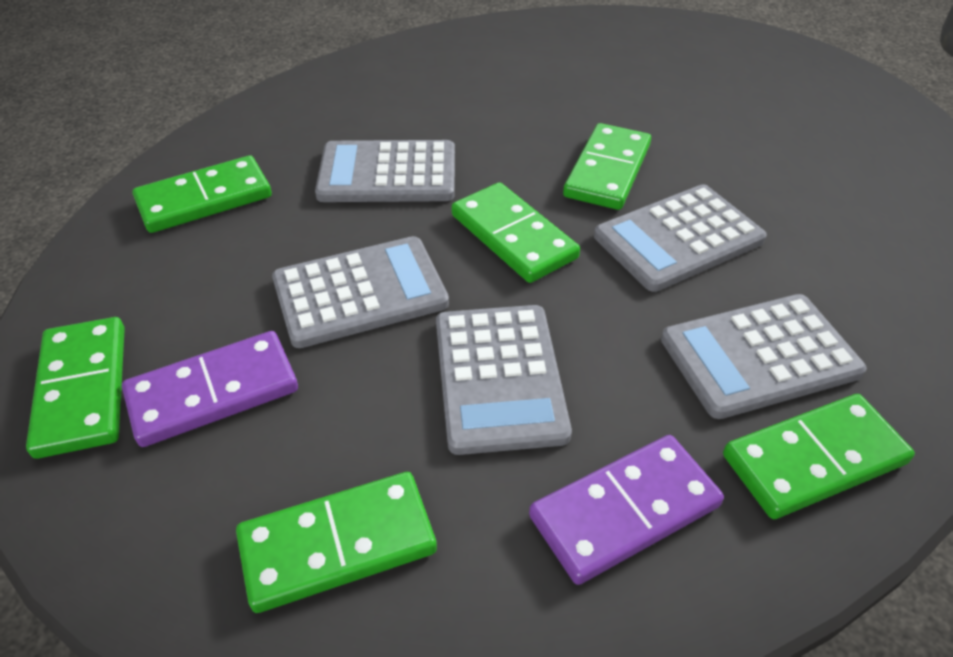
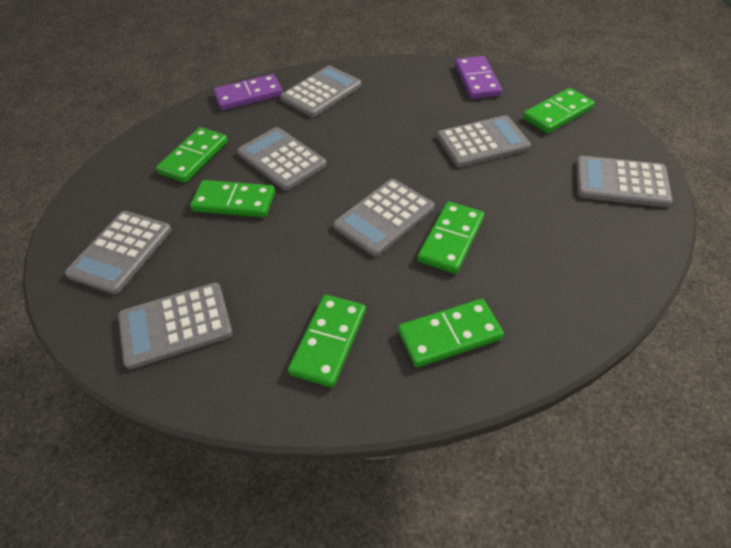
grey calculator: 5 -> 7

